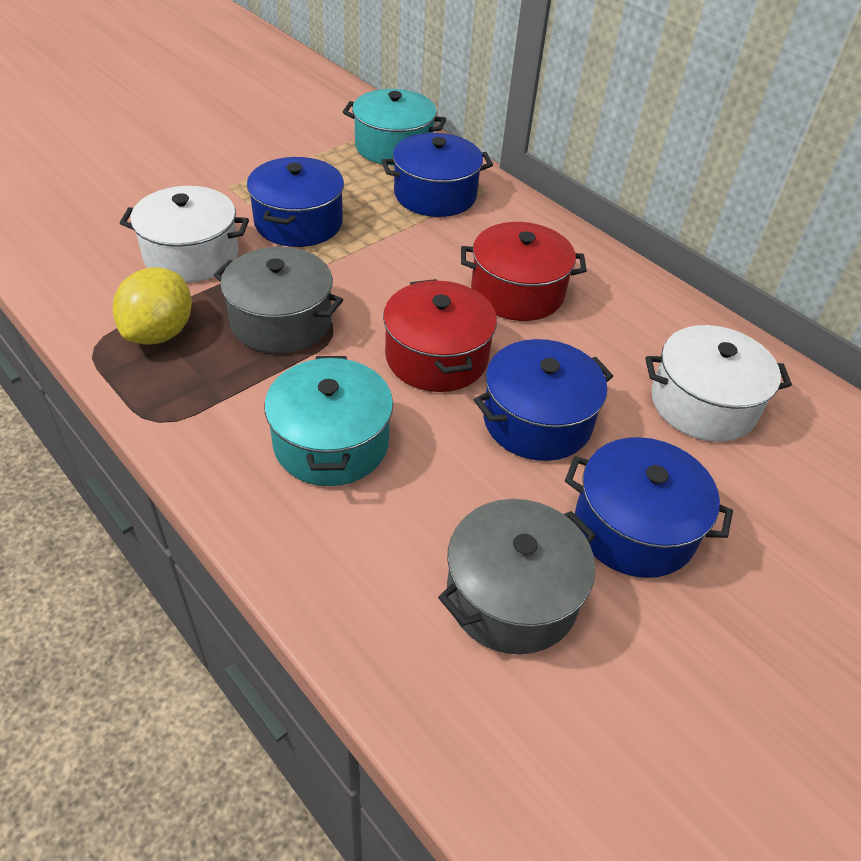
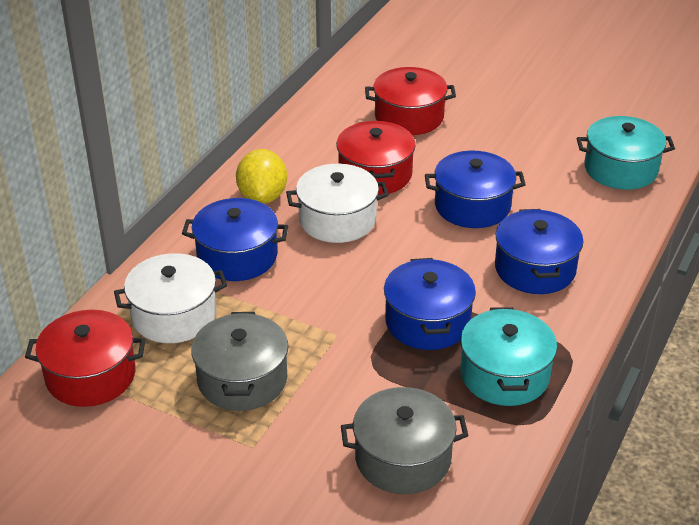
red pot: 2 -> 3

